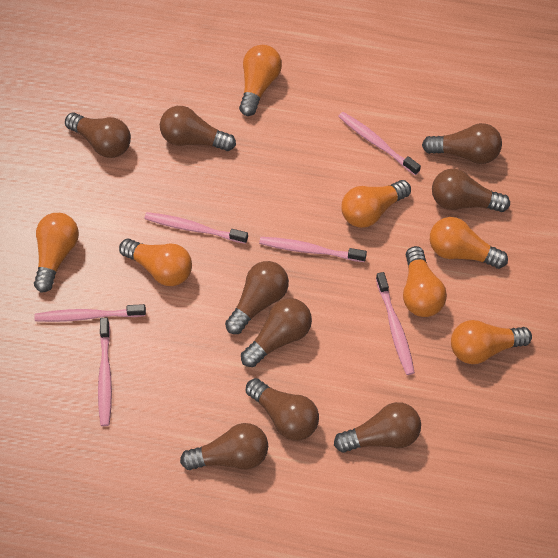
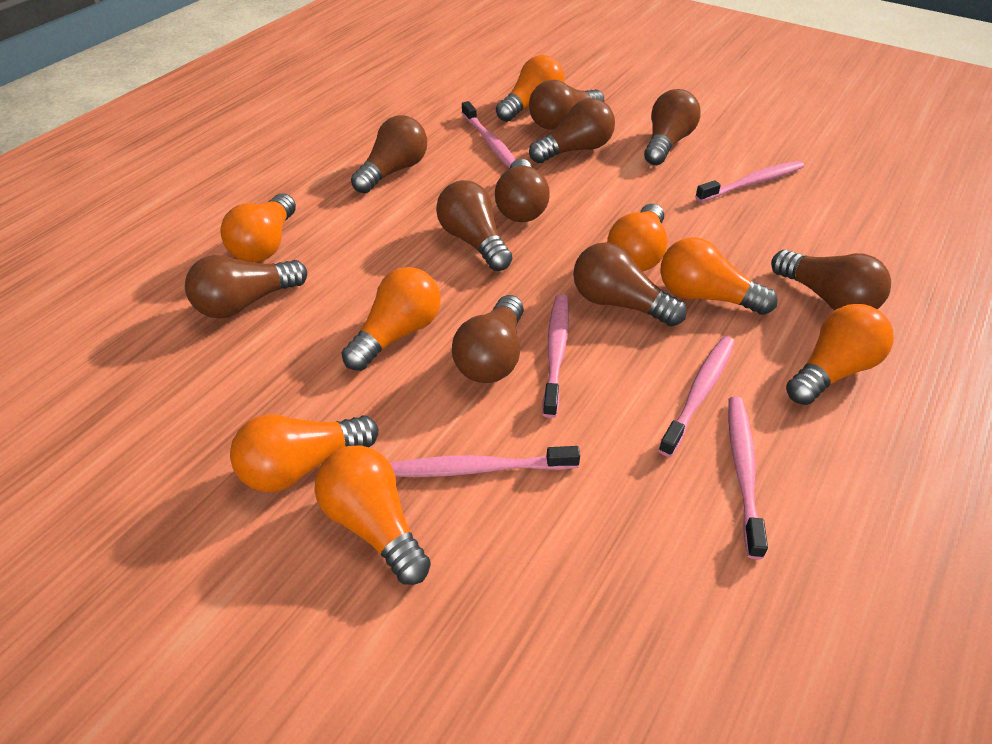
brown light bulb: 9 -> 10
orange light bulb: 7 -> 8

